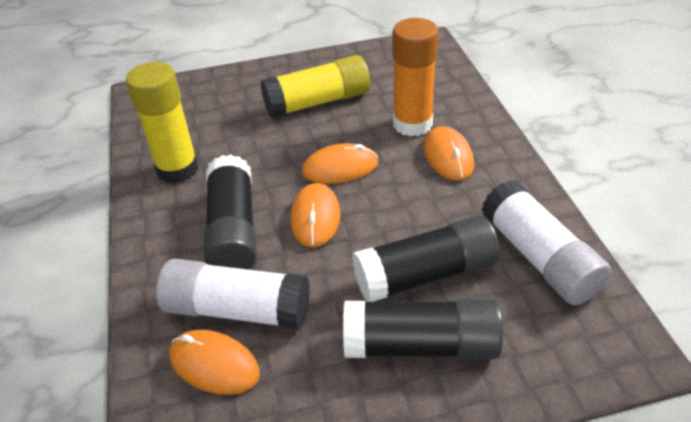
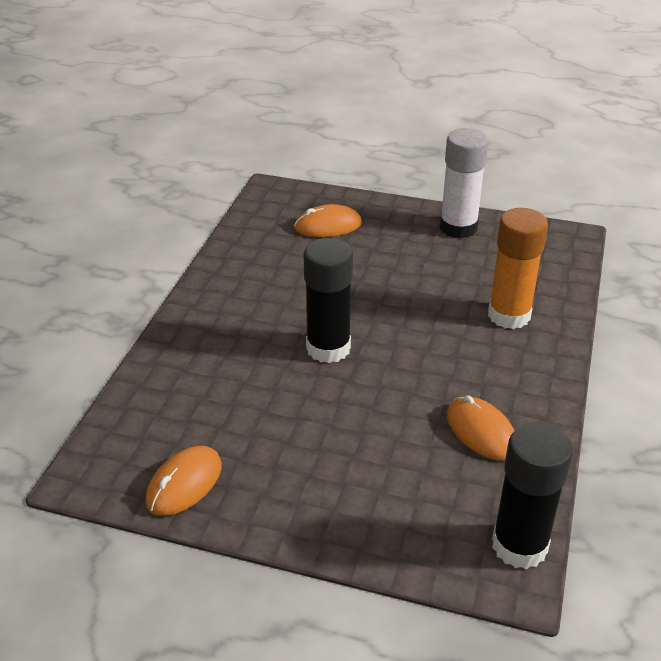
black glue stick: 3 -> 2
orange mouse: 4 -> 3
white glue stick: 2 -> 1
yellow glue stick: 2 -> 0

